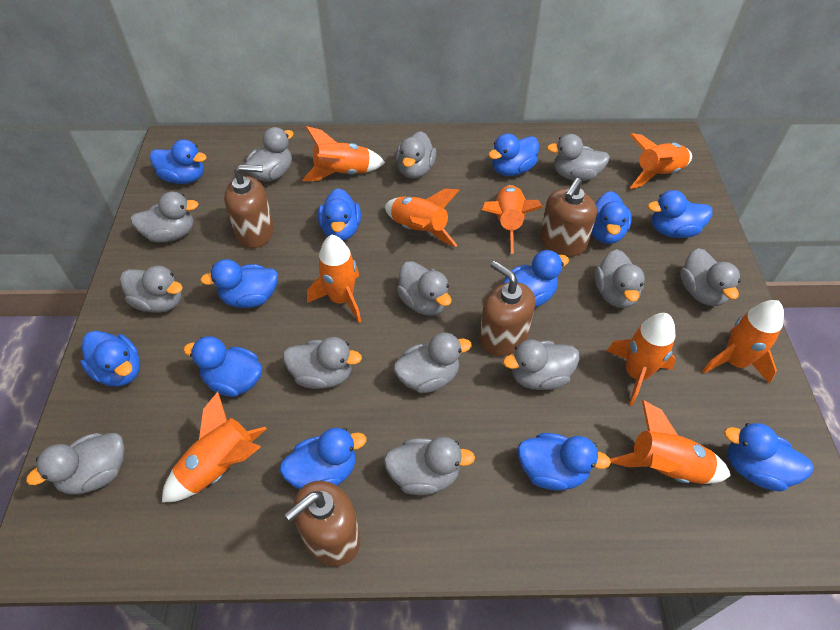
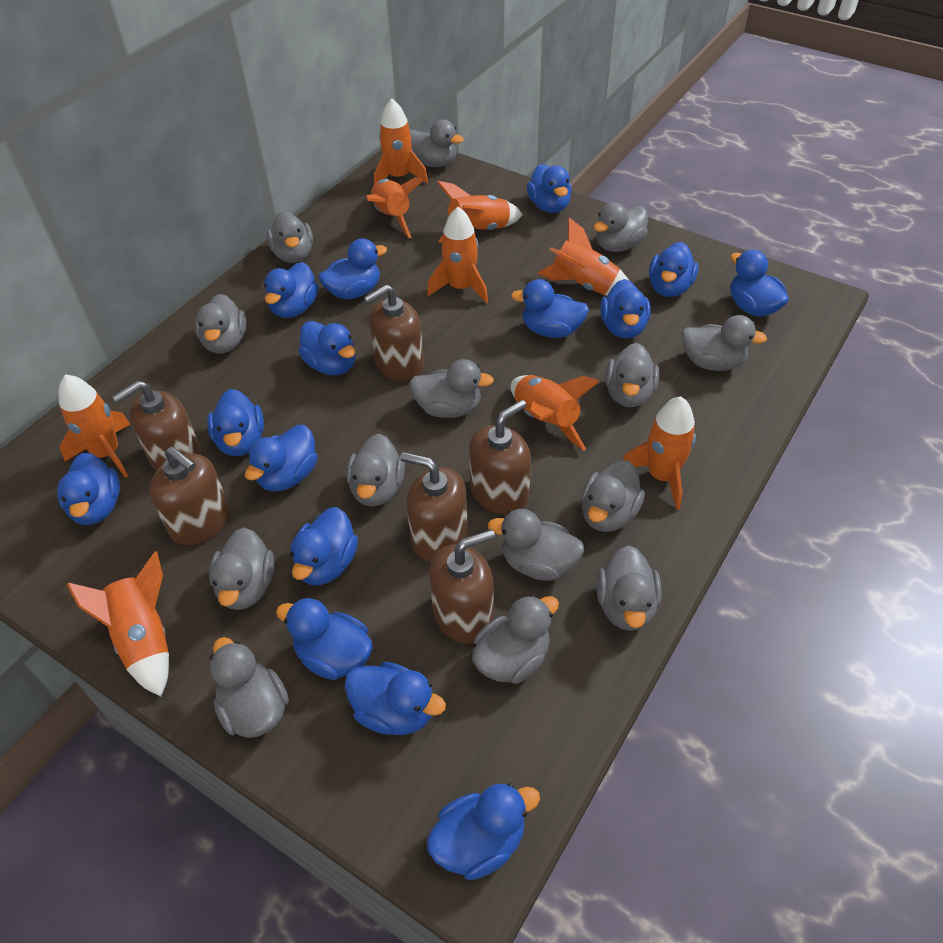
blue duck: 12 -> 15
brown soap dispenser: 4 -> 6
grey duck: 13 -> 14

